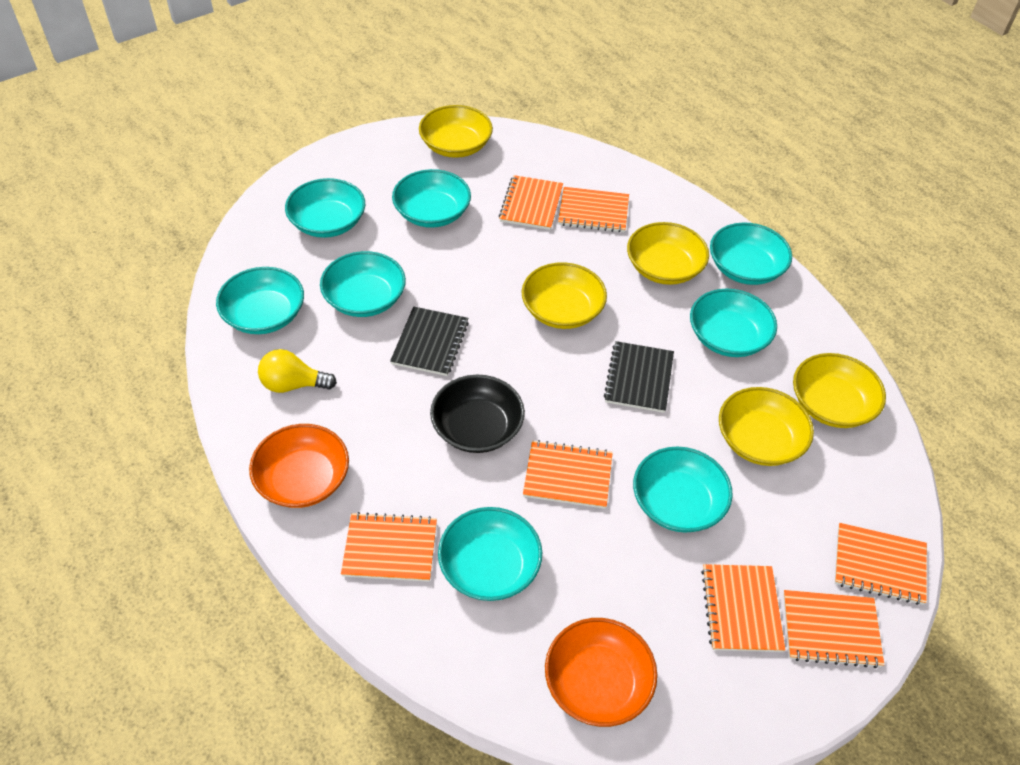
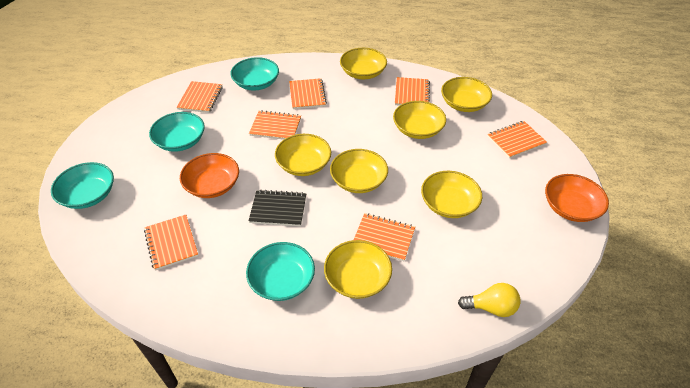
black bowl: 1 -> 0
black notebook: 2 -> 1
turquoise bowl: 8 -> 4
yellow bowl: 5 -> 7

